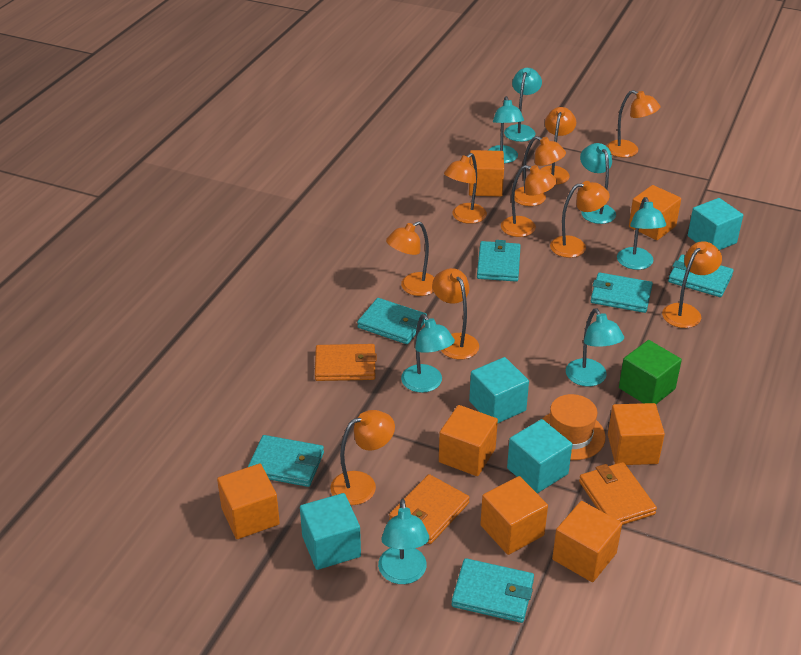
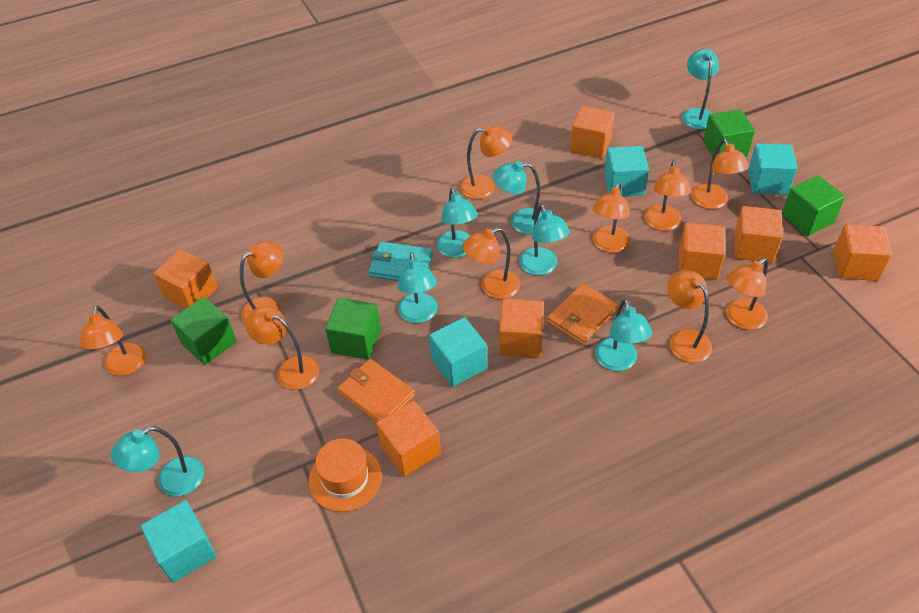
green cube: 1 -> 4
orange wallet: 3 -> 2
turquoise wallet: 6 -> 1

